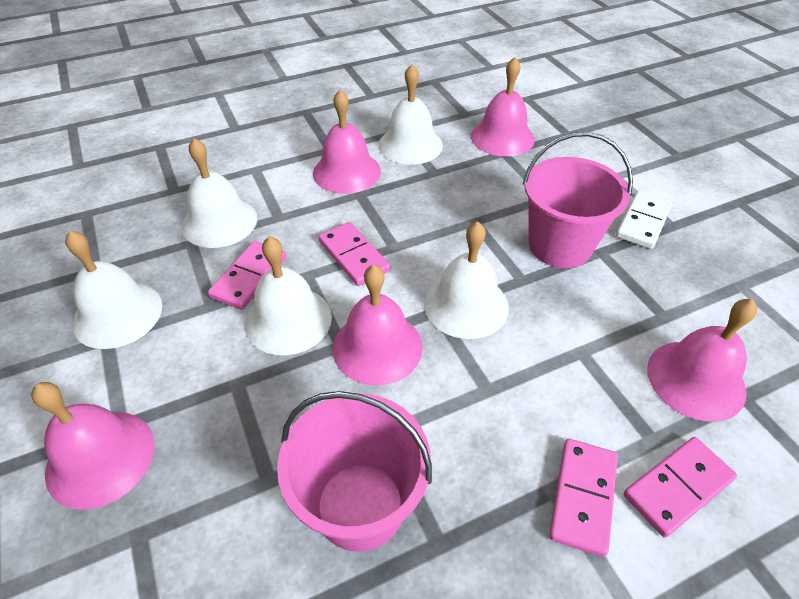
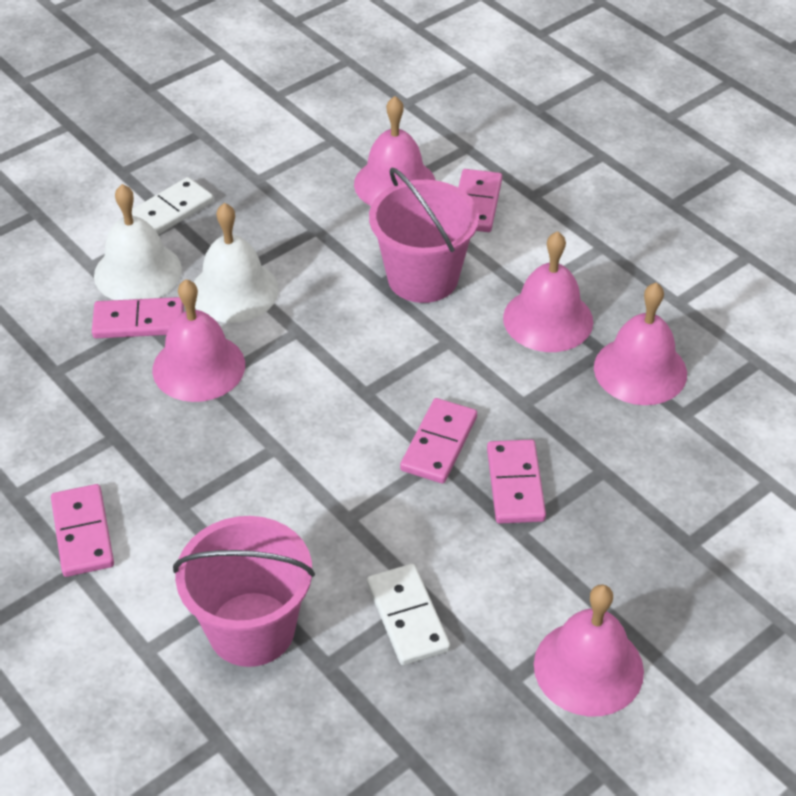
pink domino: 4 -> 5
white bell: 5 -> 2
white domino: 1 -> 2

